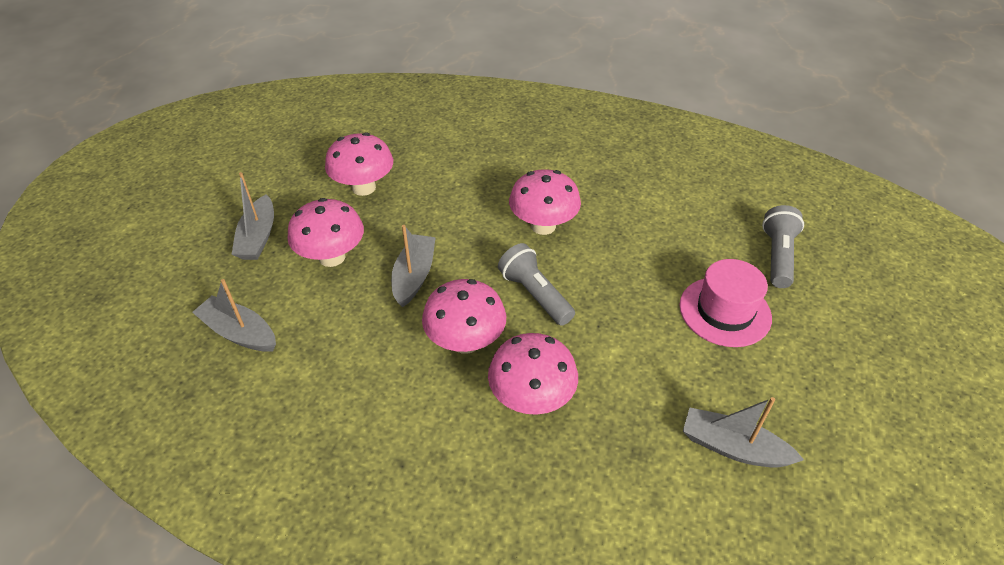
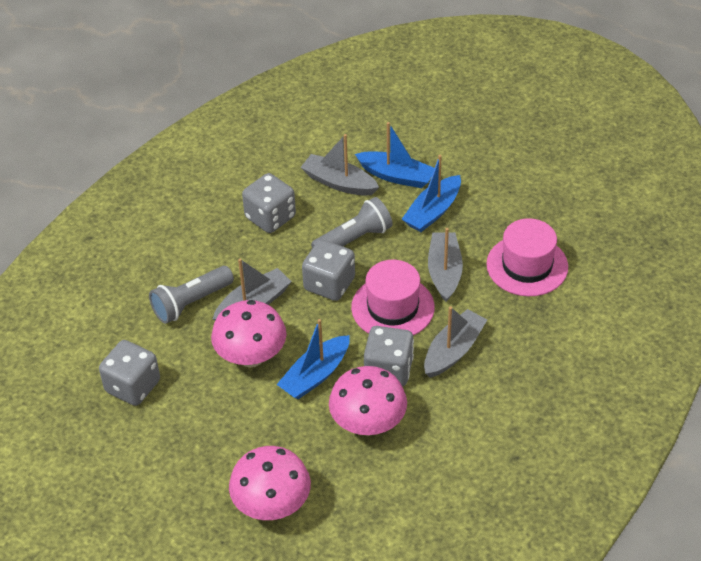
blue boat: 0 -> 3
grey dice: 0 -> 4
pink hat: 1 -> 2
pink mushroom: 5 -> 3

